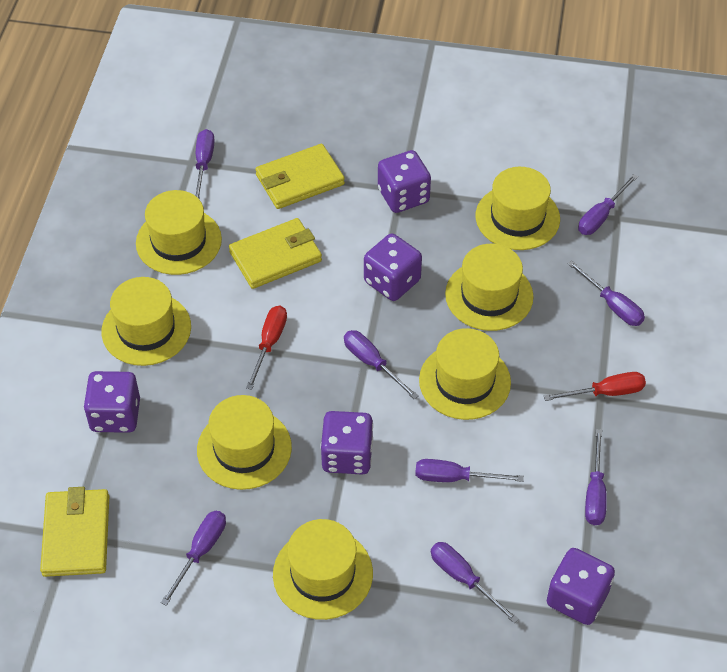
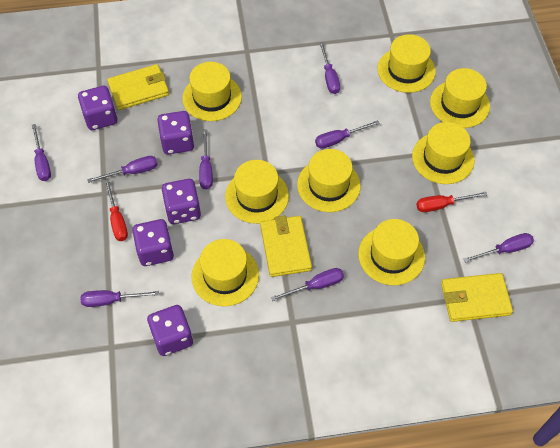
yellow hat: 7 -> 8

